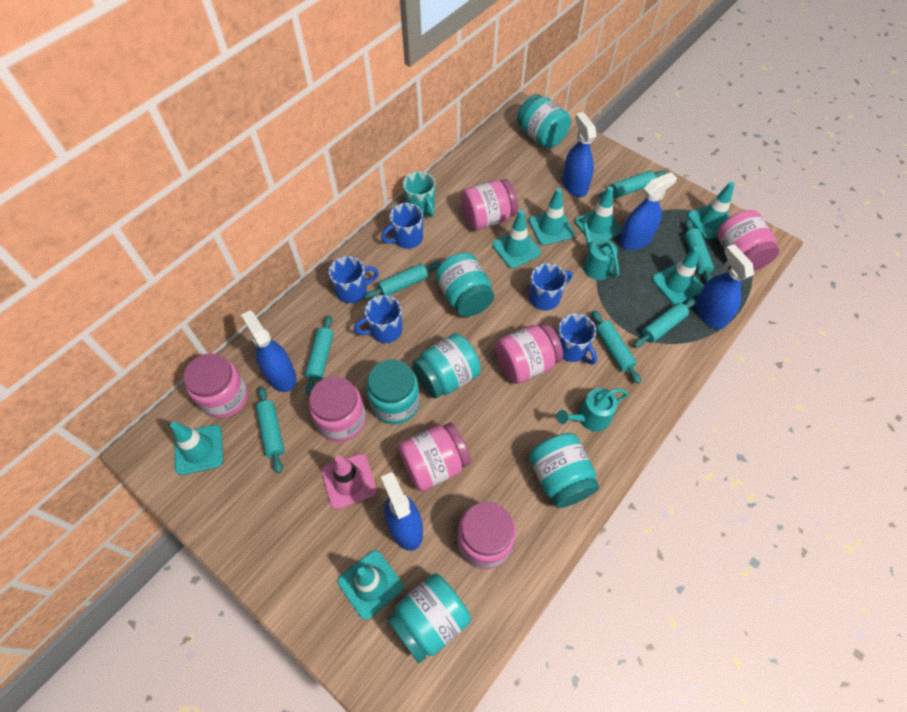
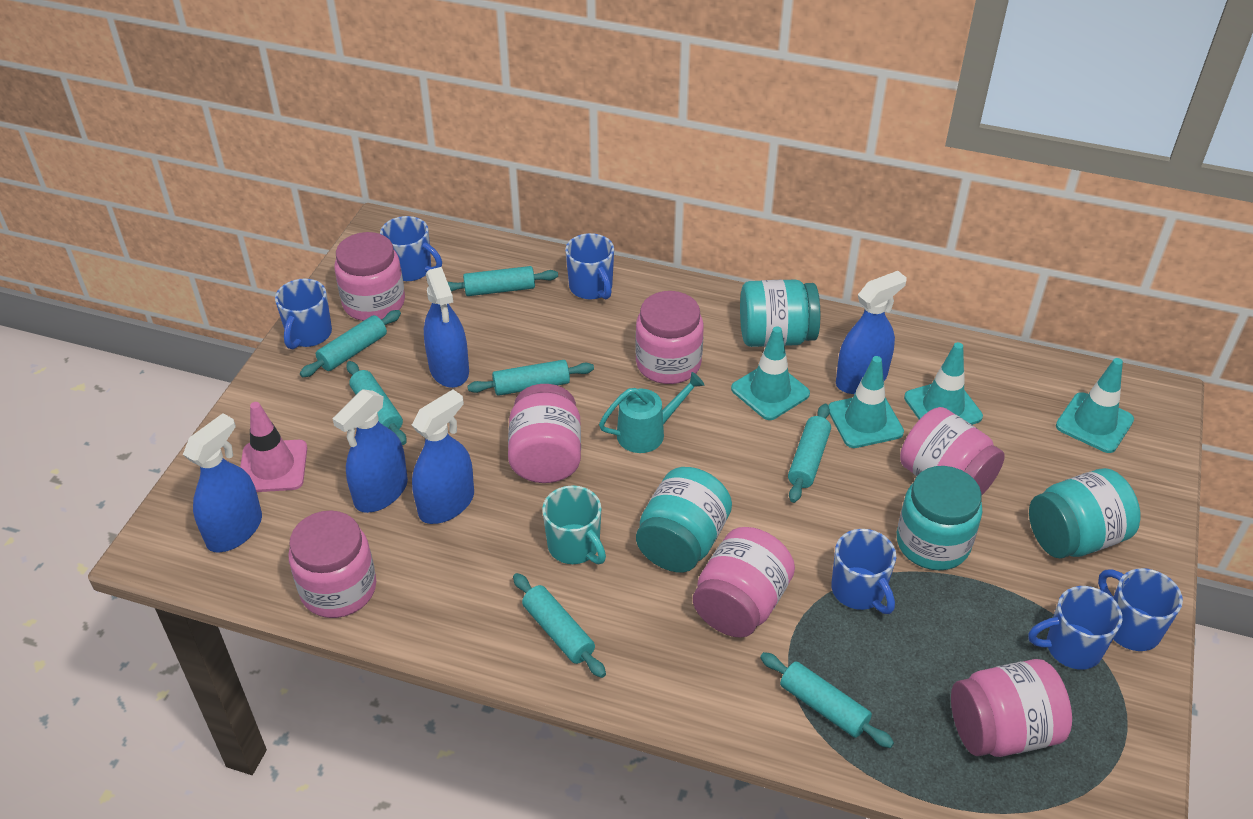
blue mug: 5 -> 6
turquoise jar: 6 -> 4
turquoise traffic cone: 7 -> 4
turquoise watering can: 2 -> 1

